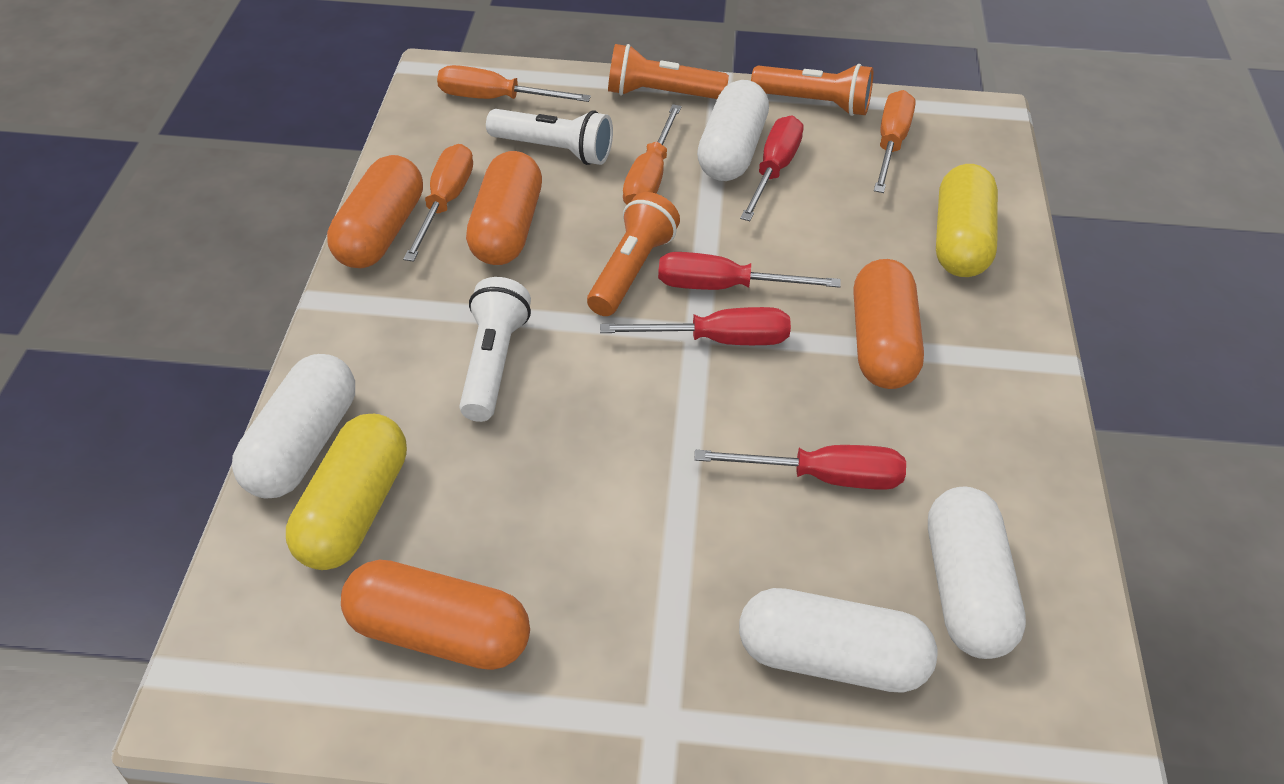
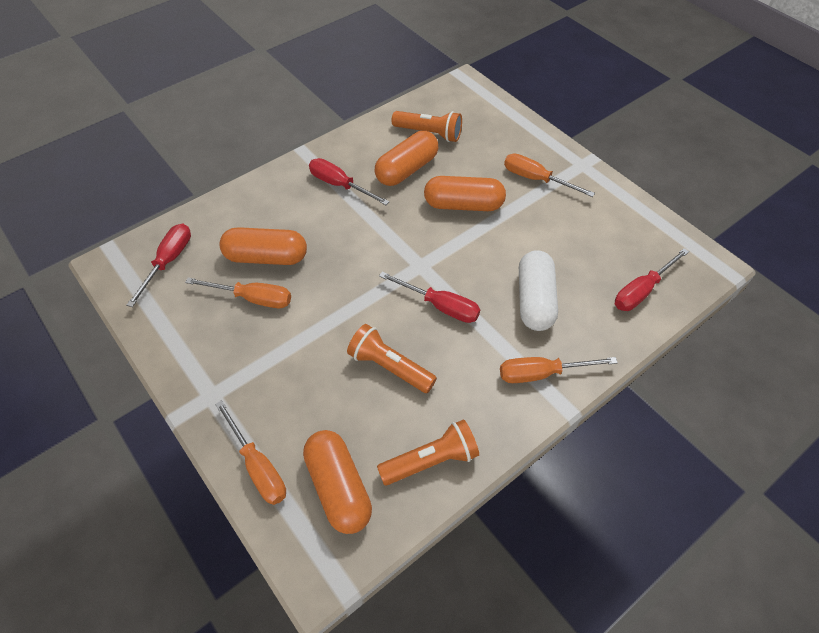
white capsule: 4 -> 1
white flashlight: 2 -> 0
yellow capsule: 2 -> 0

